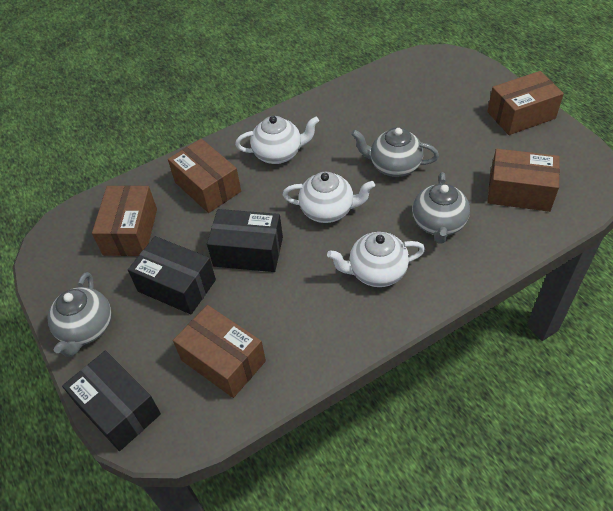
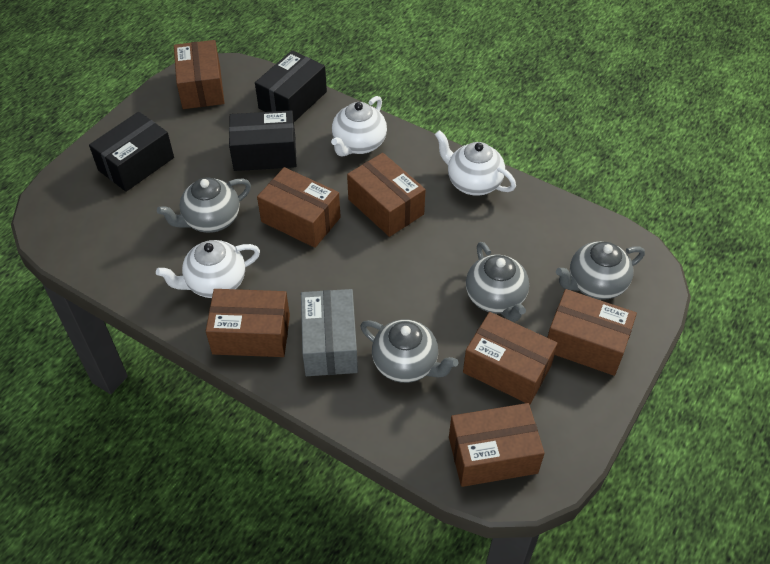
brown box: 5 -> 7
grey box: 0 -> 1
grey teapot: 3 -> 4

